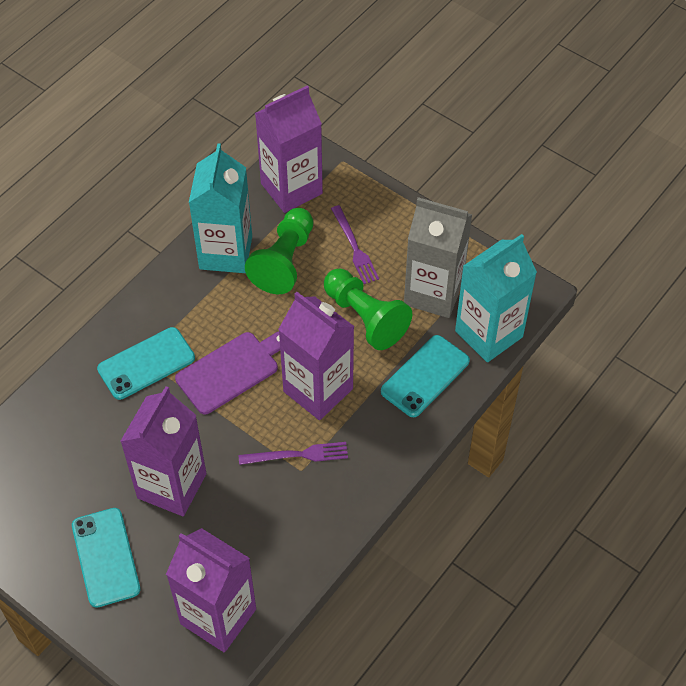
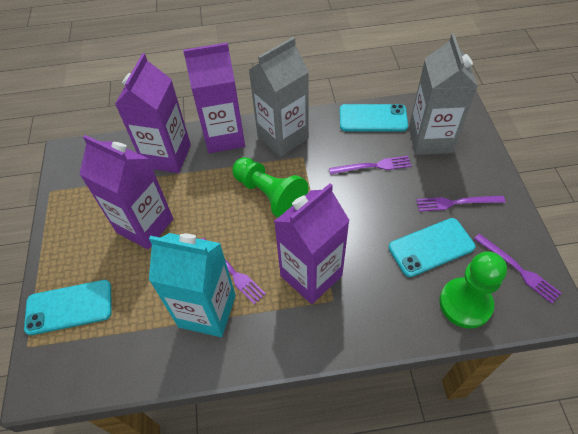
grey carton: 1 -> 2
purple cutting board: 1 -> 0
purple fork: 2 -> 4
turquoise carton: 2 -> 1

